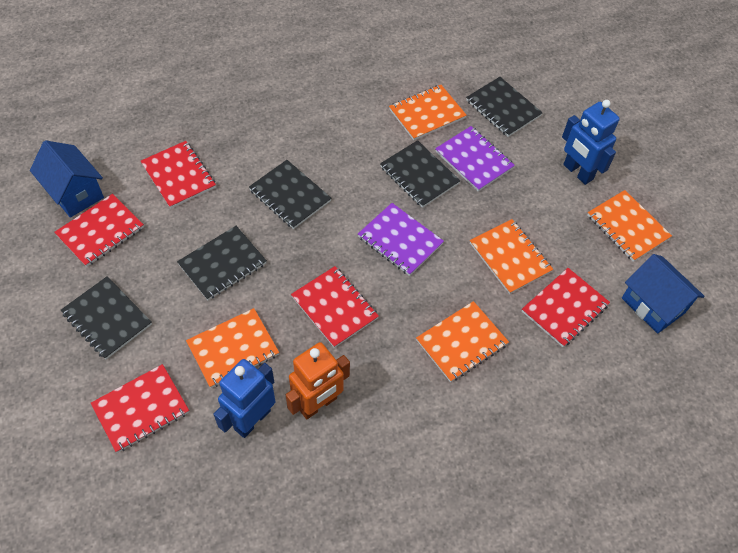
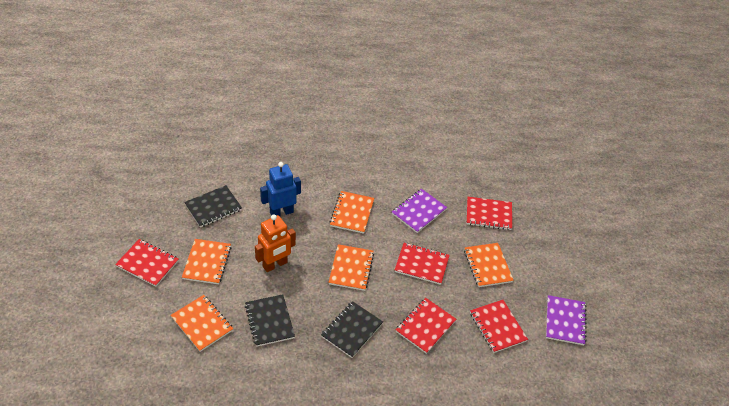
black notebook: 5 -> 3
blue house: 2 -> 0
blue robot: 2 -> 1

